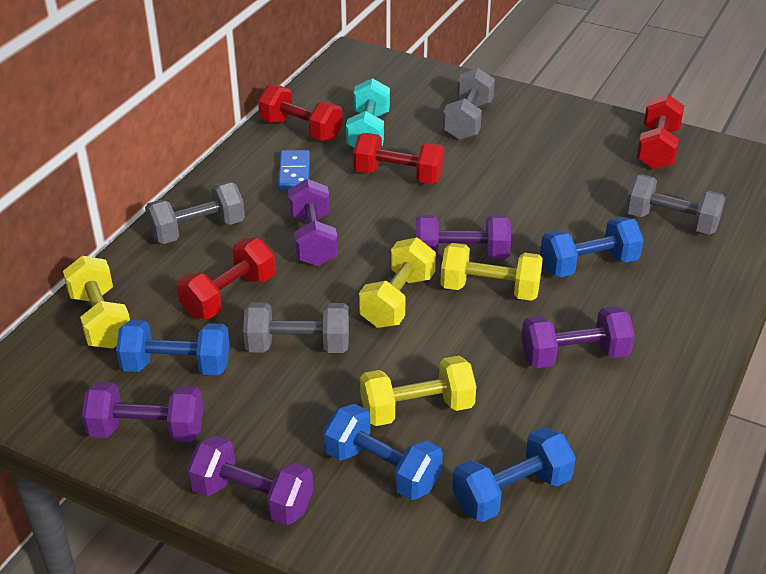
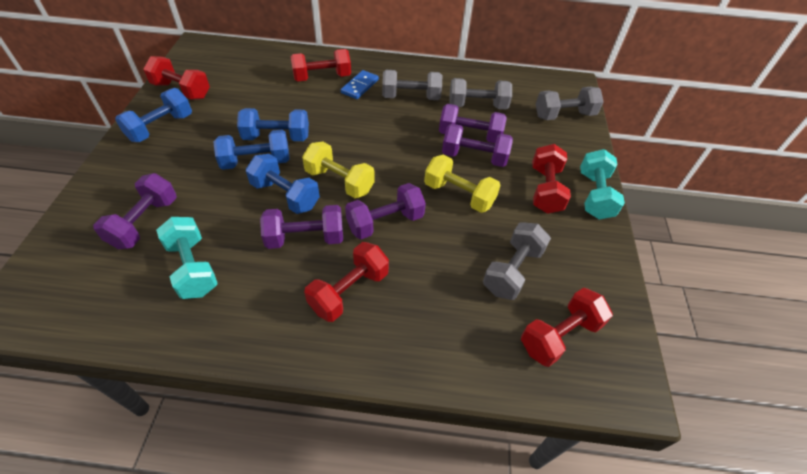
red dumbbell: 4 -> 5
turquoise dumbbell: 1 -> 2
yellow dumbbell: 4 -> 2

